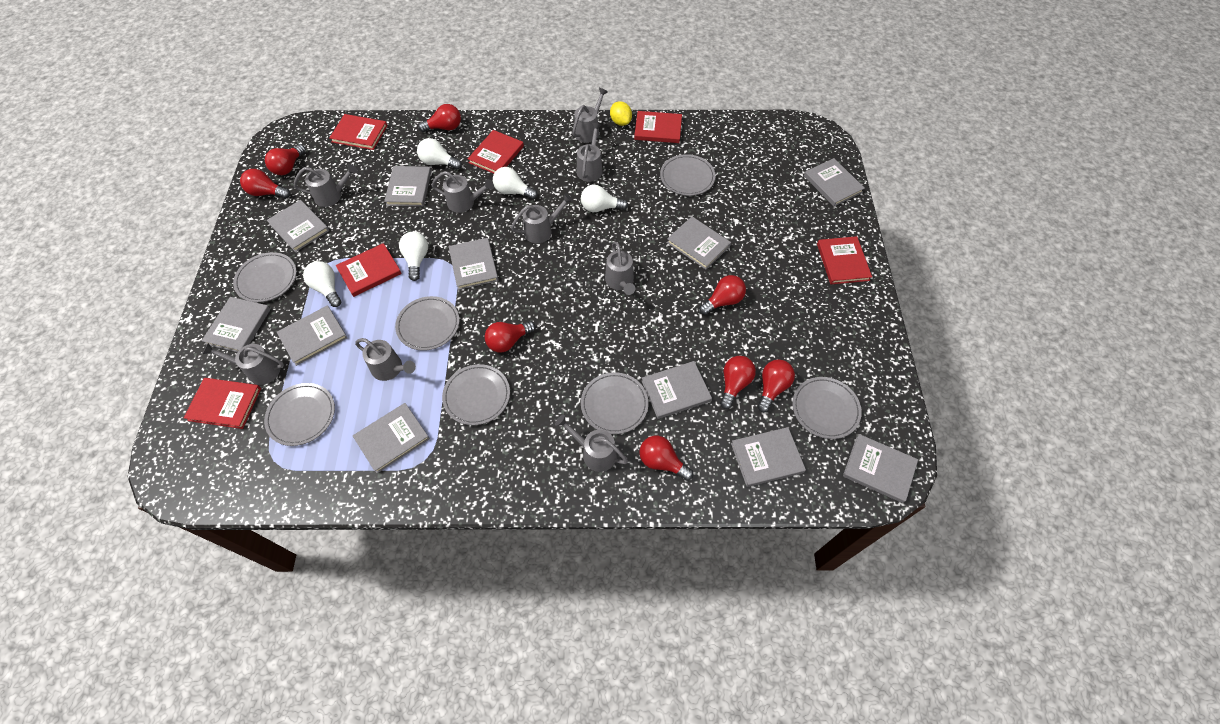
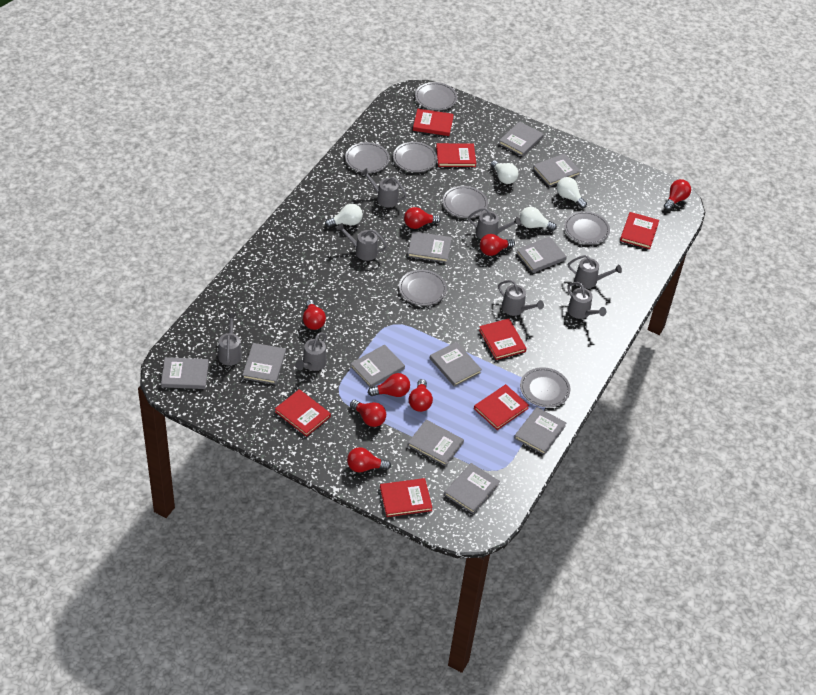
grey watering can: 9 -> 8
red book: 6 -> 7
white light bulb: 5 -> 4
yellow lemon: 1 -> 0

